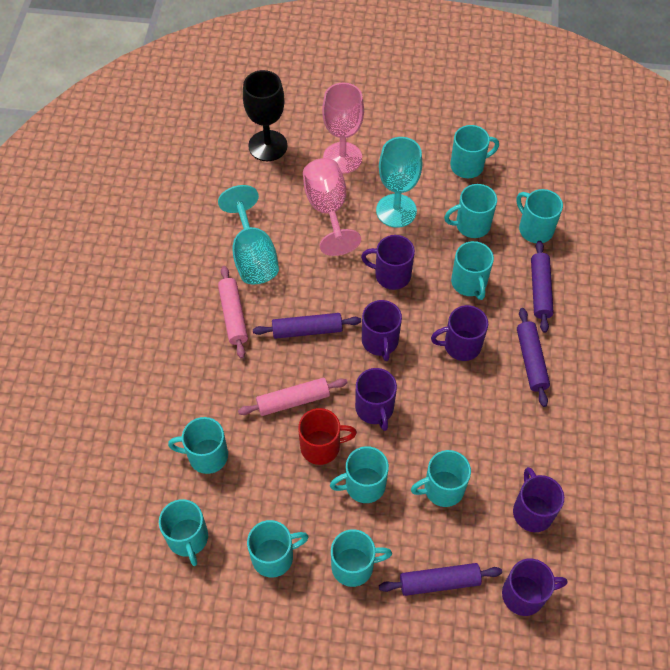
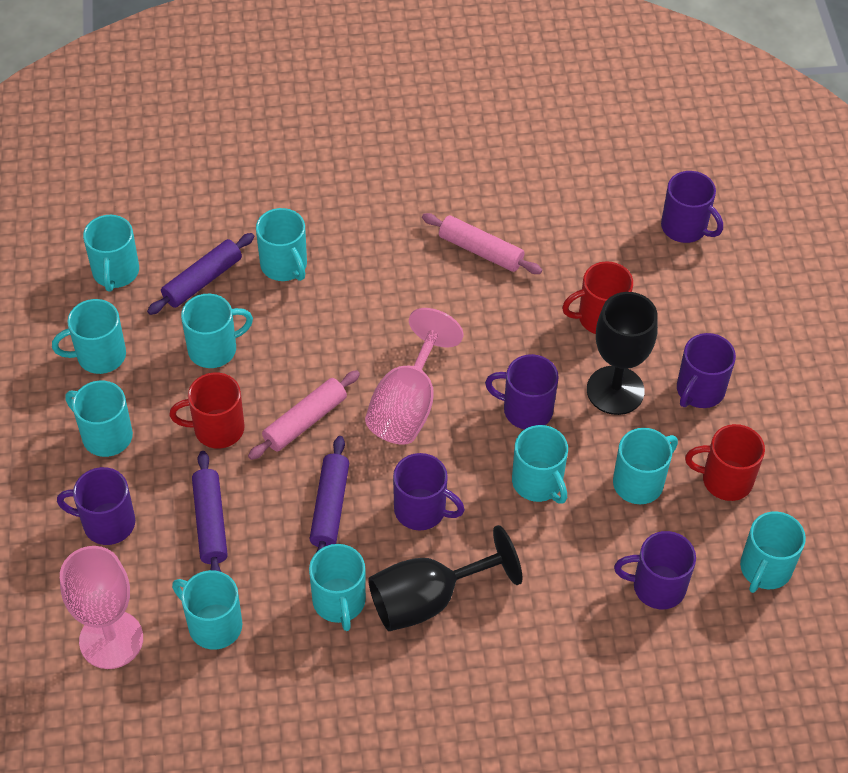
black goblet: 1 -> 2
purple rolling pin: 4 -> 3
red mug: 1 -> 3
turquoise goblet: 2 -> 0

